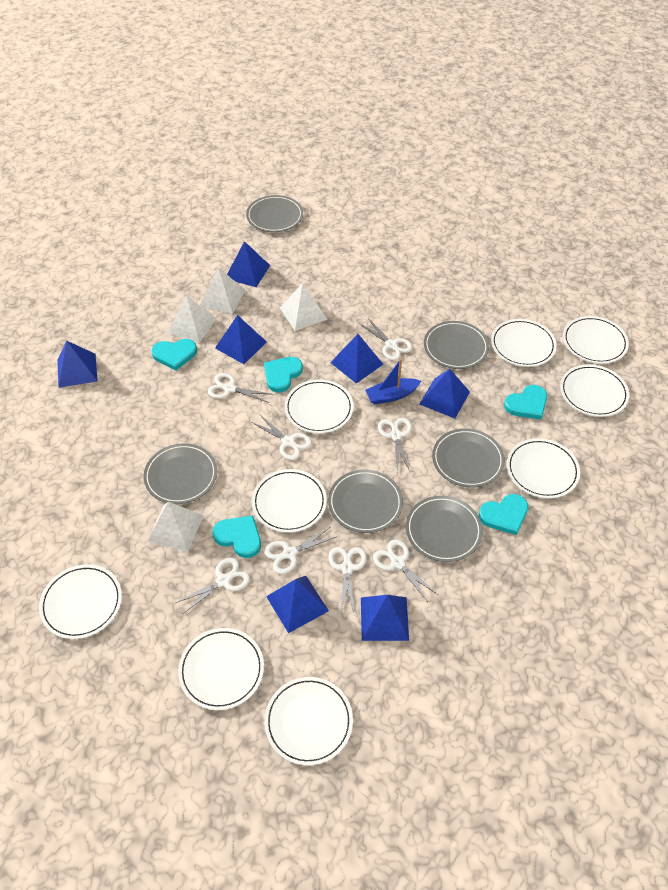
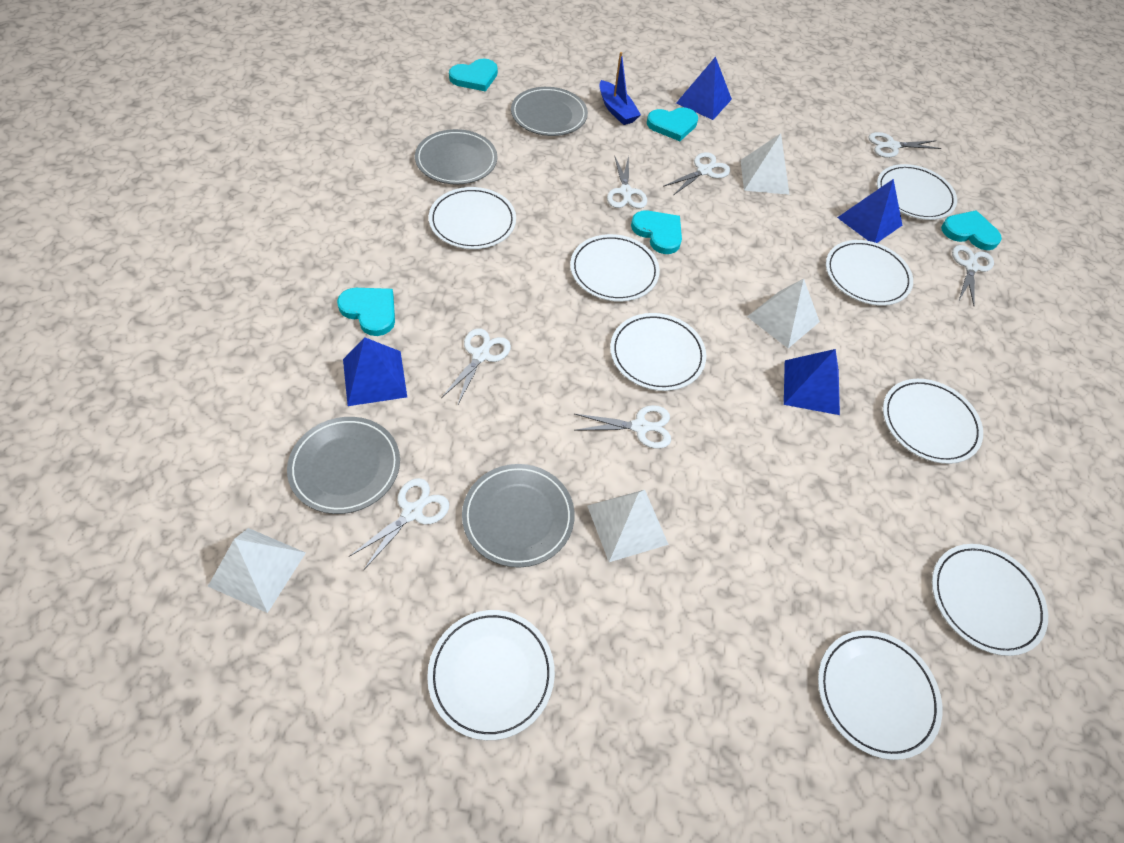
blue pyramid: 7 -> 4
grey plate: 6 -> 4
white scissors: 8 -> 7

